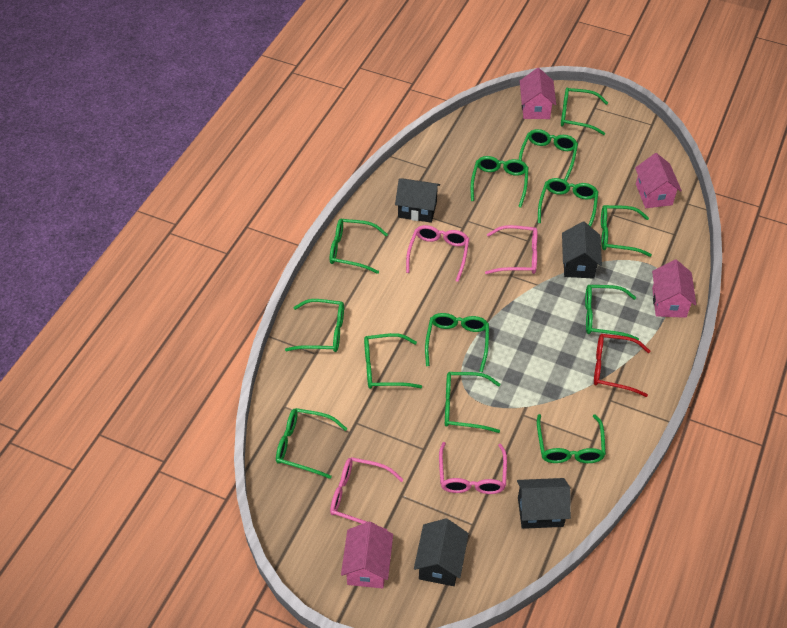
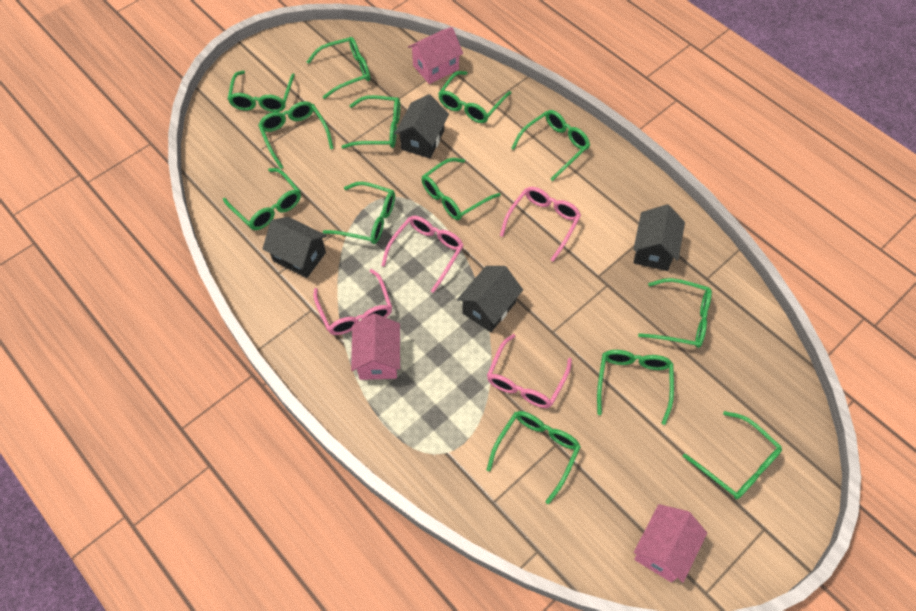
pink house: 4 -> 3
red glasses: 1 -> 0

